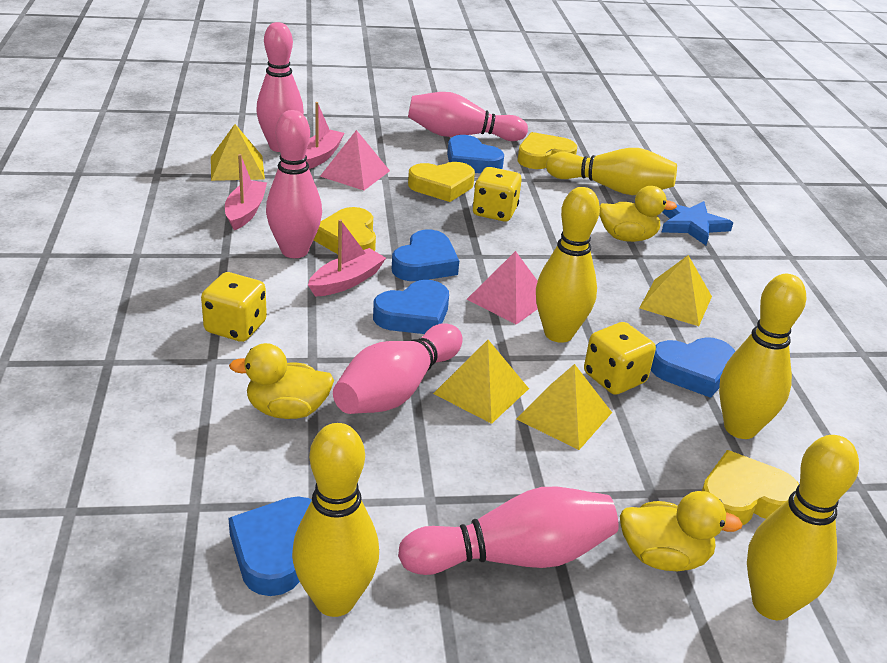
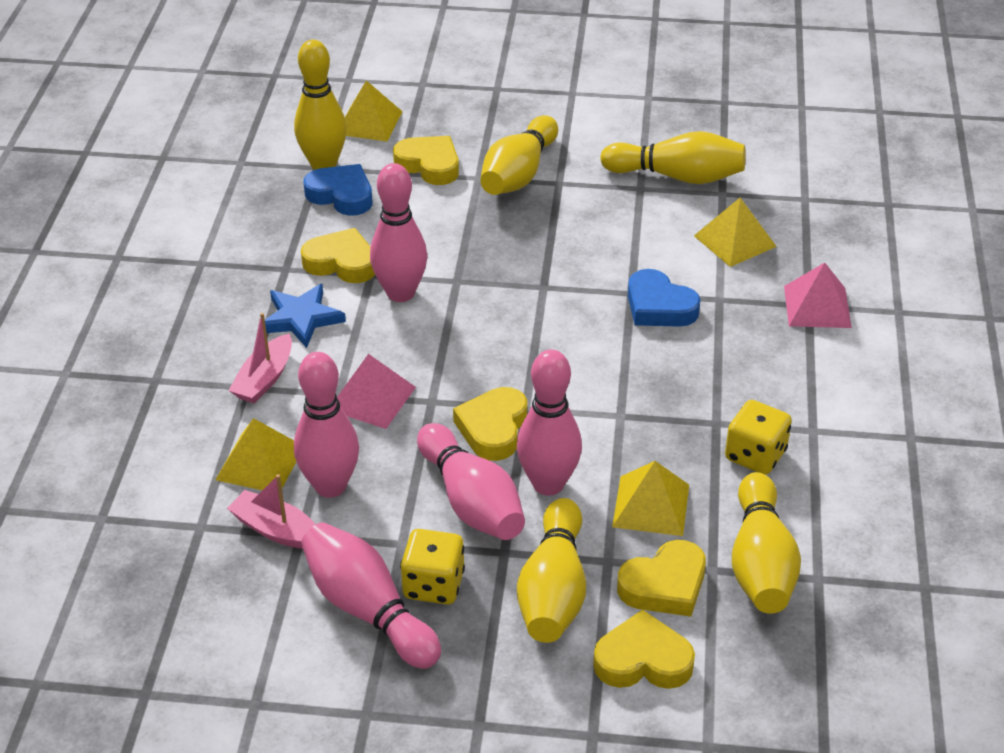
blue heart: 5 -> 2
pink boat: 3 -> 2
yellow dice: 3 -> 2
yellow duck: 3 -> 0
yellow heart: 4 -> 5

